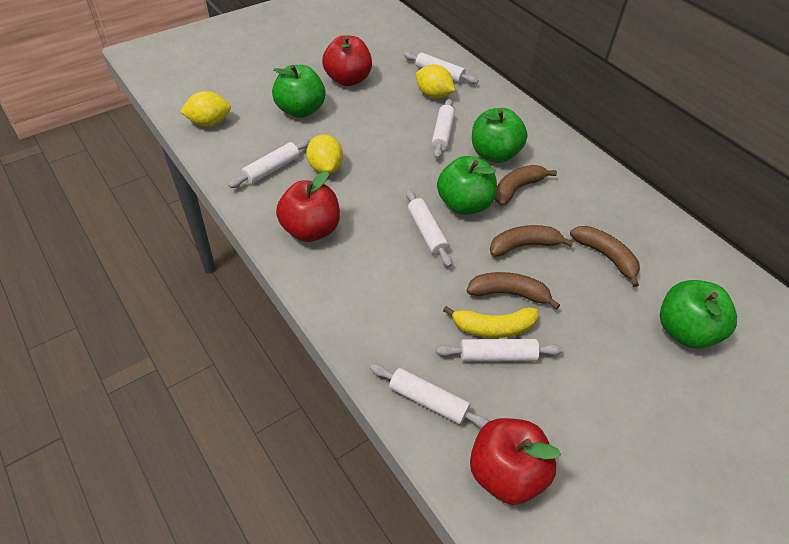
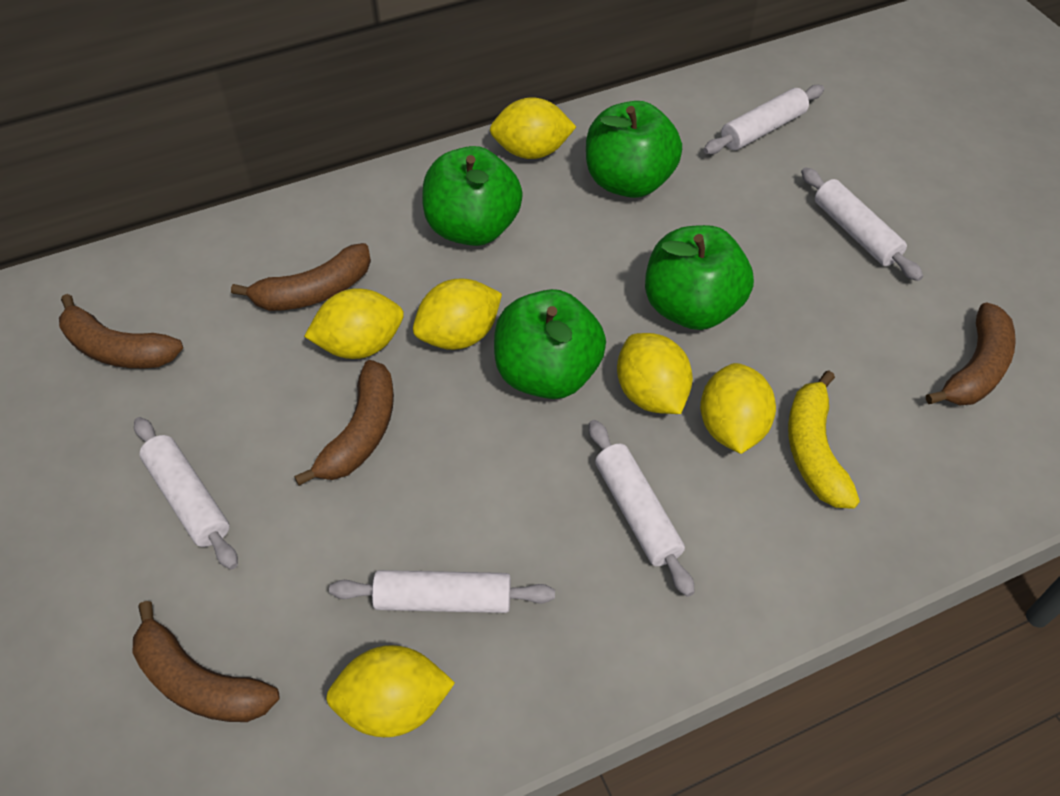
brown banana: 4 -> 5
red apple: 3 -> 0
white rolling pin: 6 -> 5
yellow lemon: 3 -> 6

